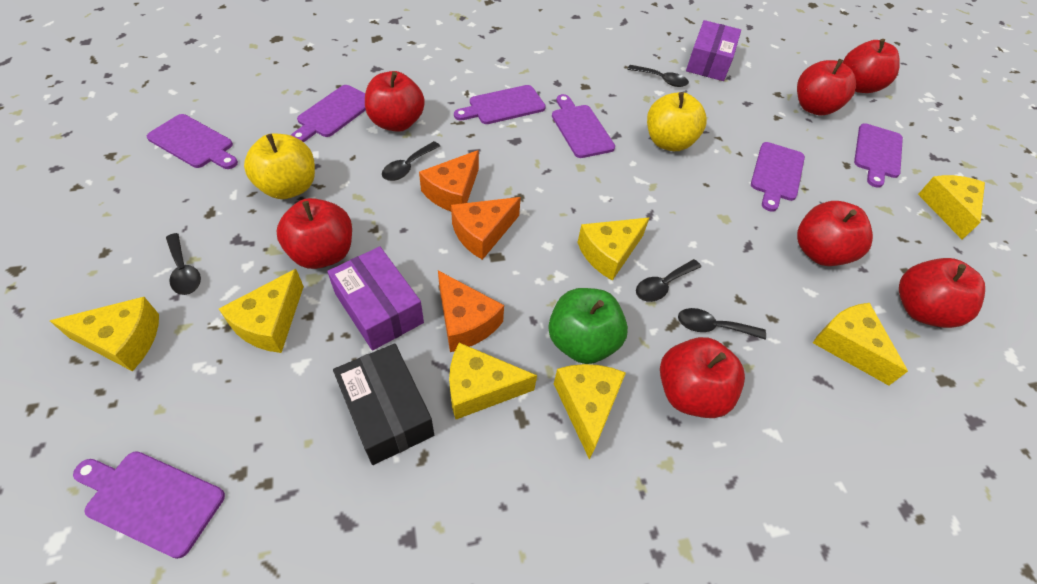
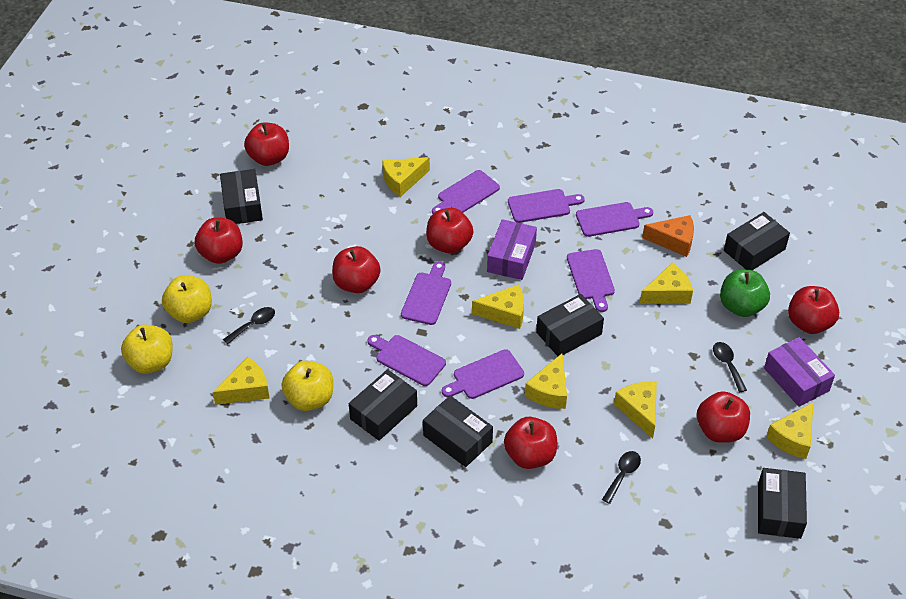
black box: 1 -> 6
black spoon: 5 -> 3
orange cheese: 3 -> 1
yellow apple: 2 -> 3

